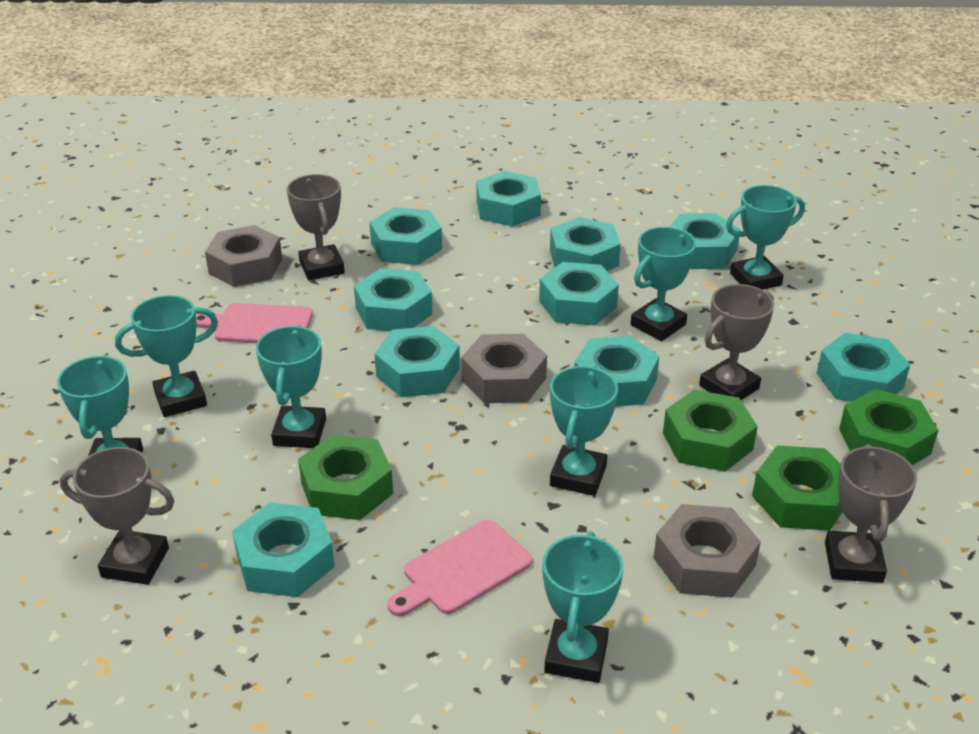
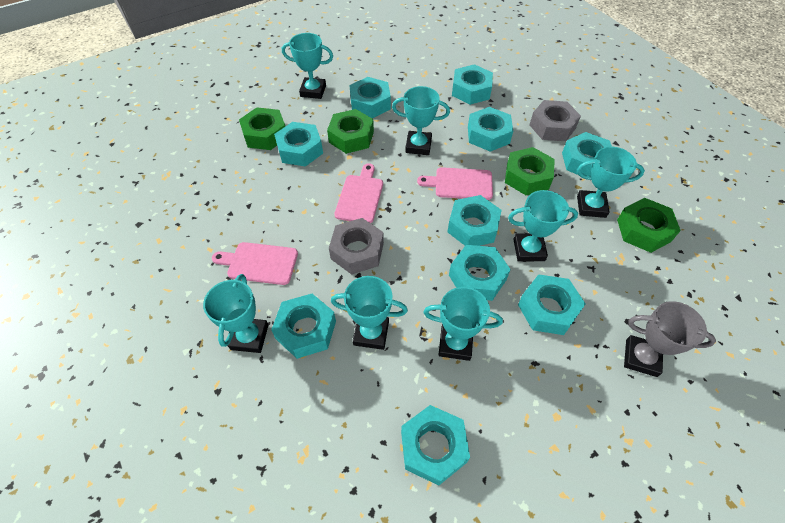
grey nut: 3 -> 2
grey trophy: 4 -> 1
pink cutting board: 2 -> 3

